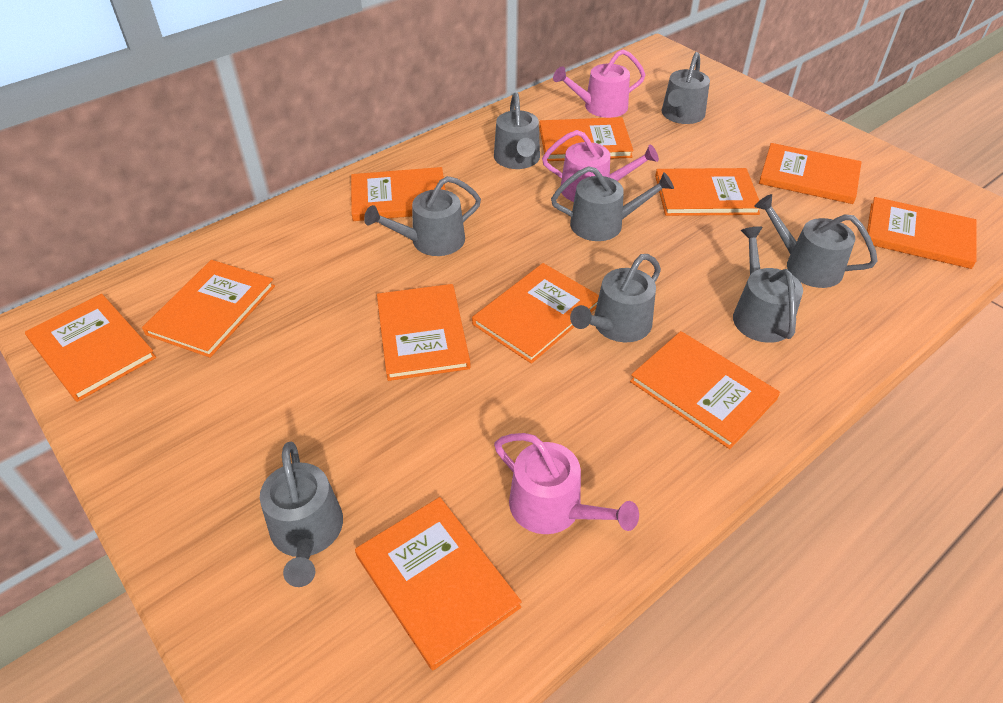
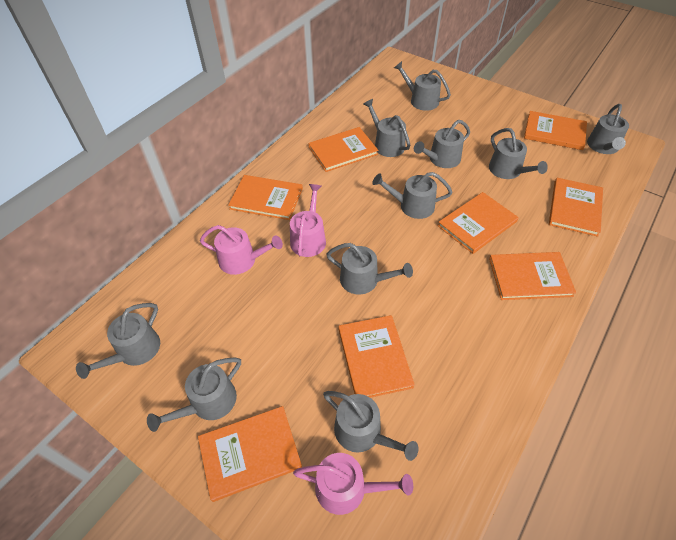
grey watering can: 8 -> 10
orange book: 11 -> 8

